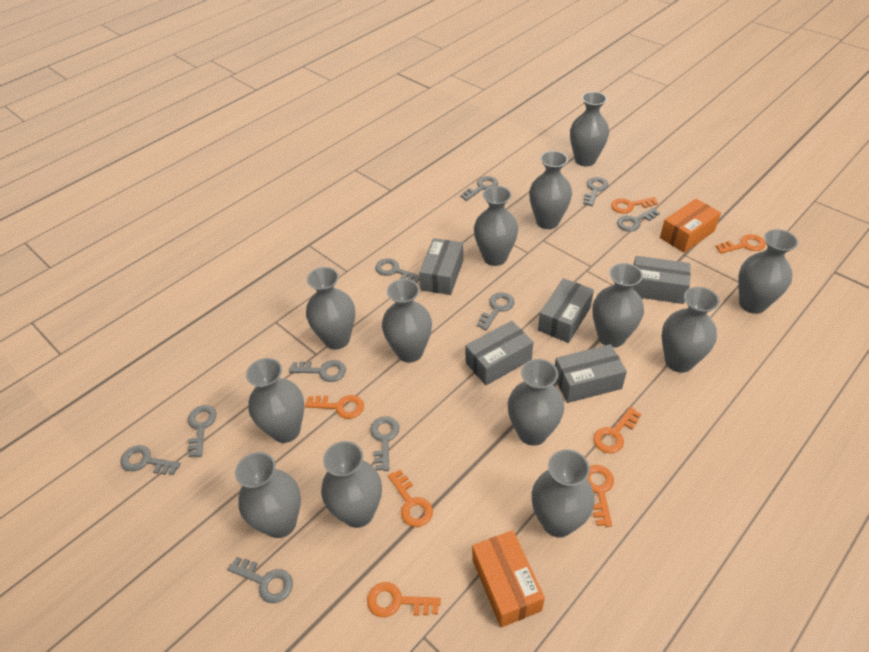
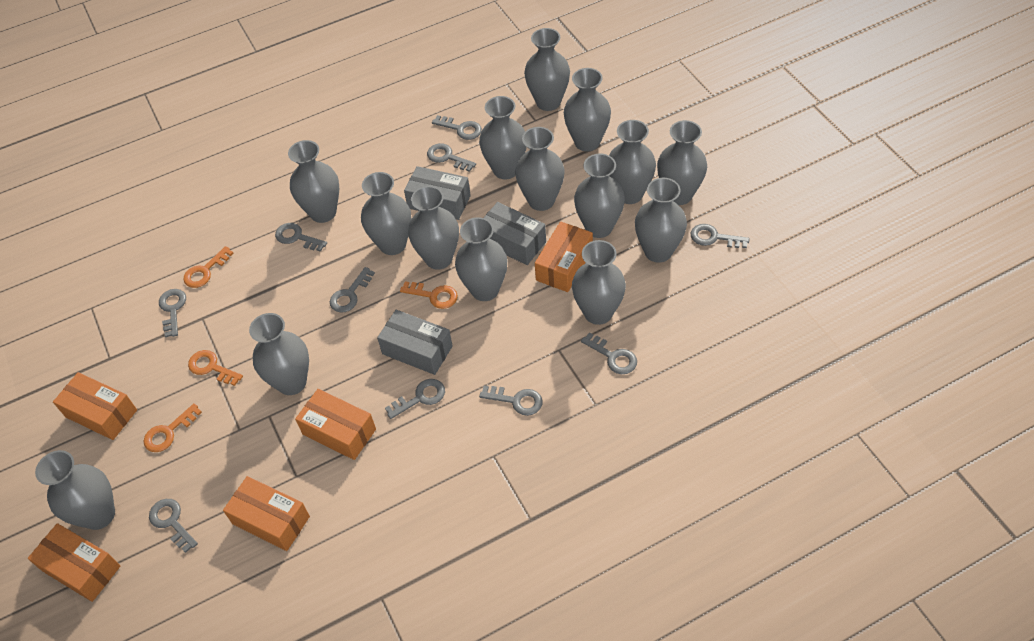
grey box: 5 -> 3
grey vase: 13 -> 15
orange box: 2 -> 5
orange key: 7 -> 4

